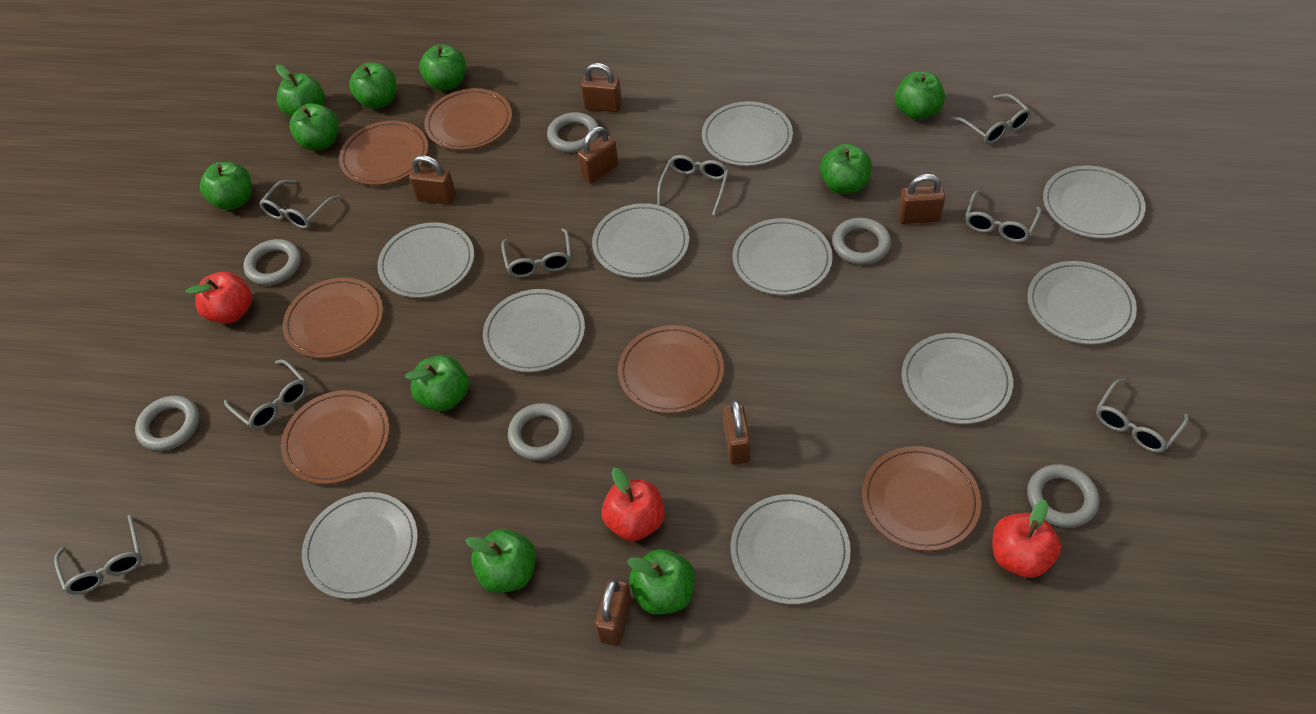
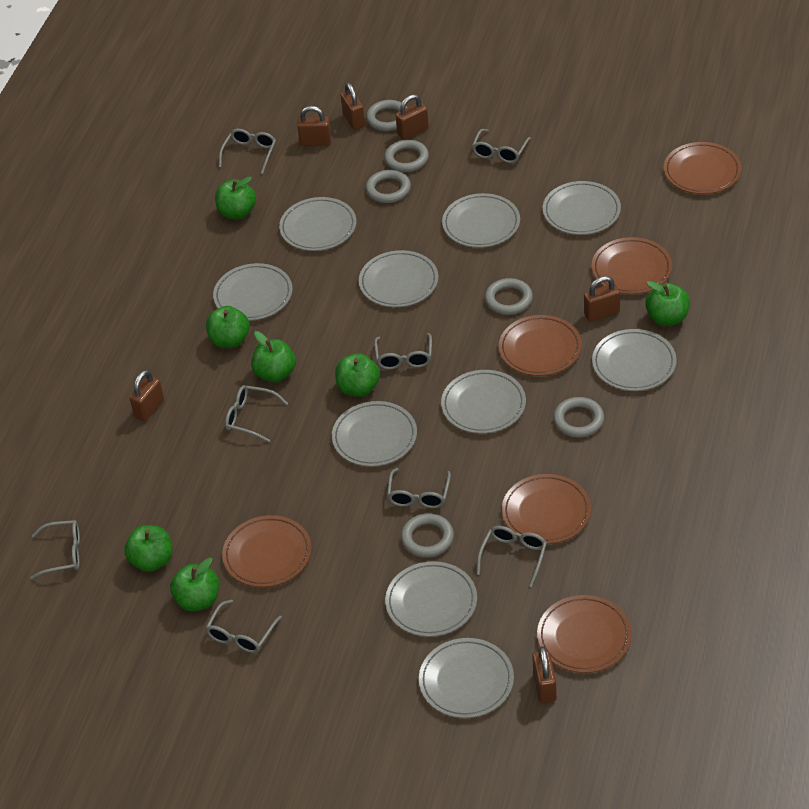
green apple: 10 -> 7
red apple: 3 -> 0

